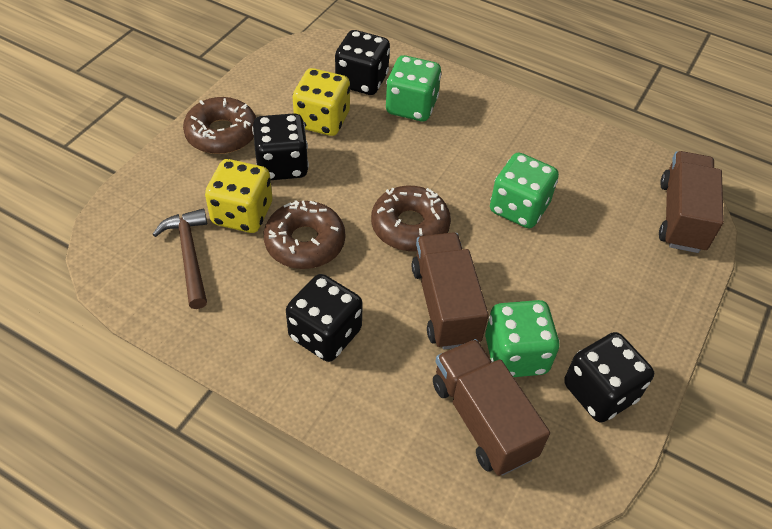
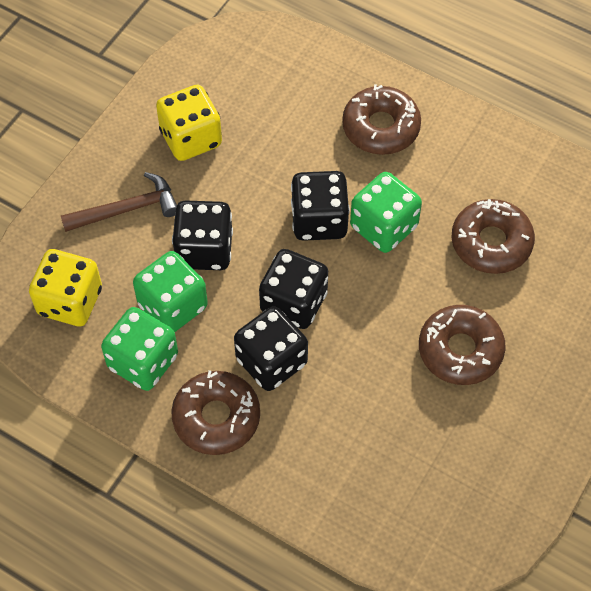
brown donut: 3 -> 4
brown truck: 3 -> 0

